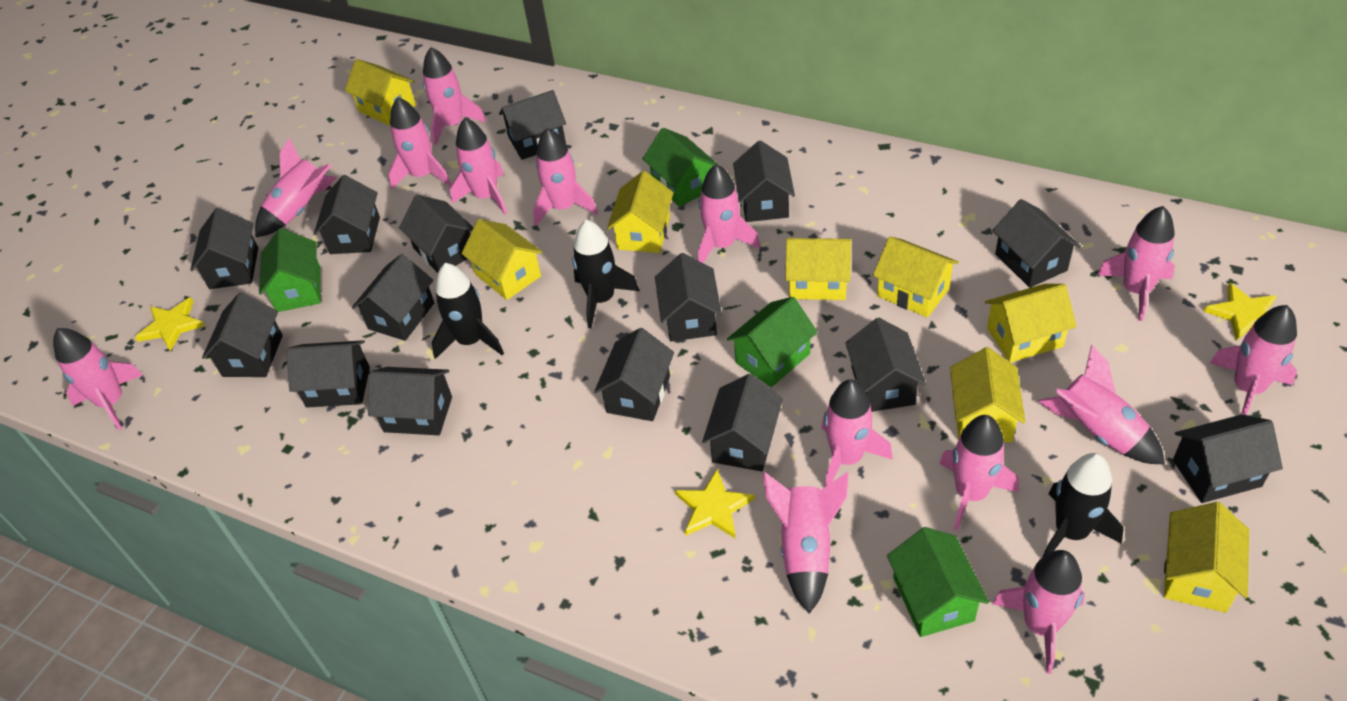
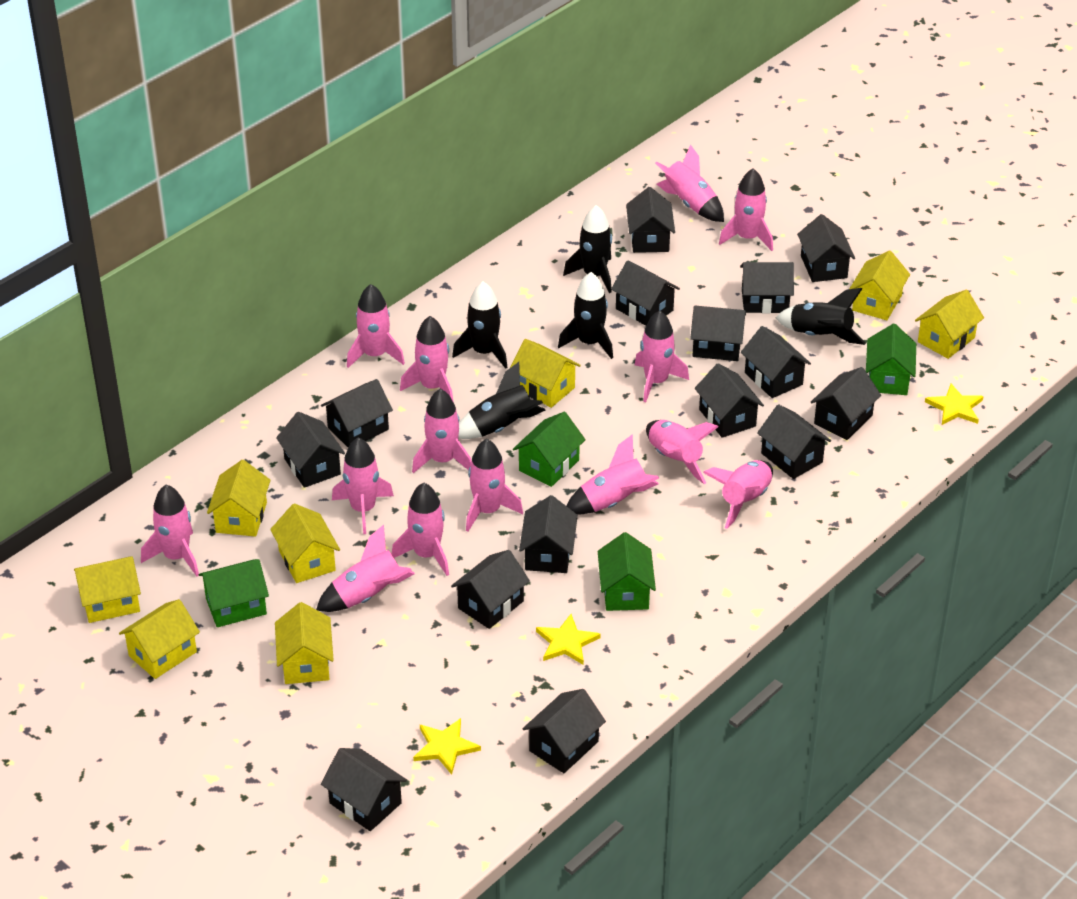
black rocket: 3 -> 5

